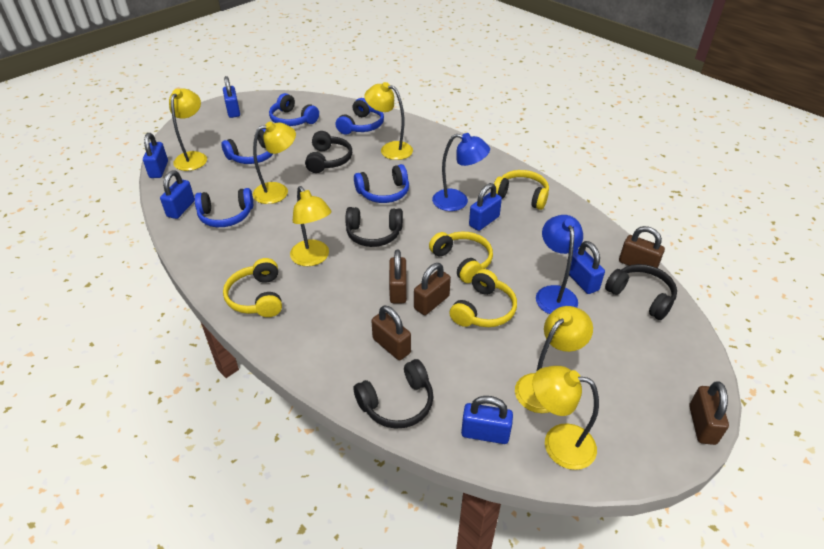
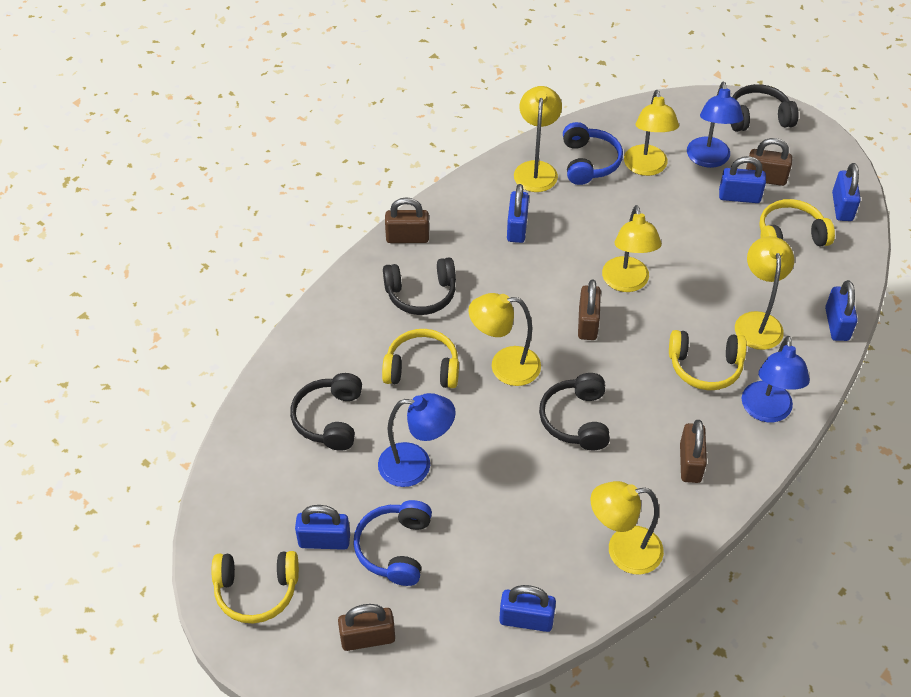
blue headphones: 5 -> 2
blue lamp: 2 -> 3

